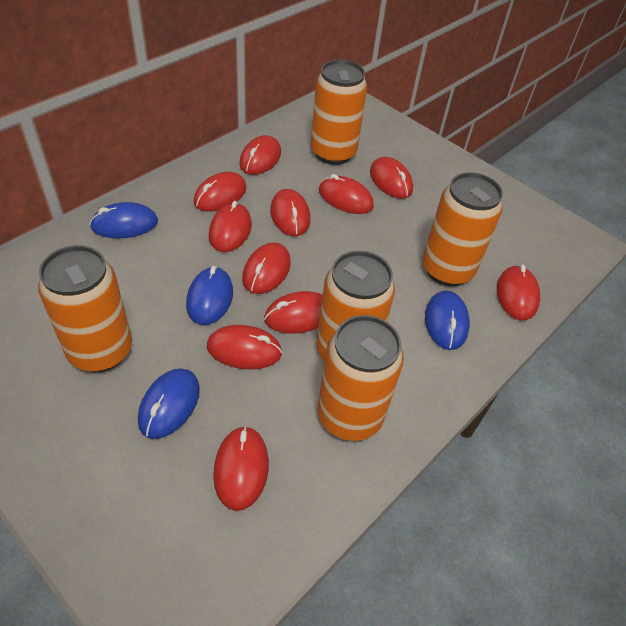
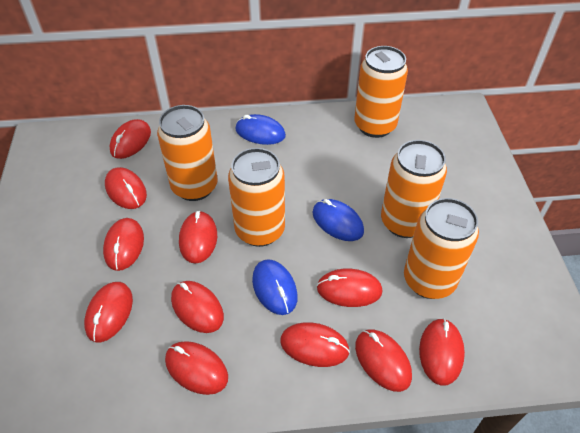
blue mouse: 4 -> 3

